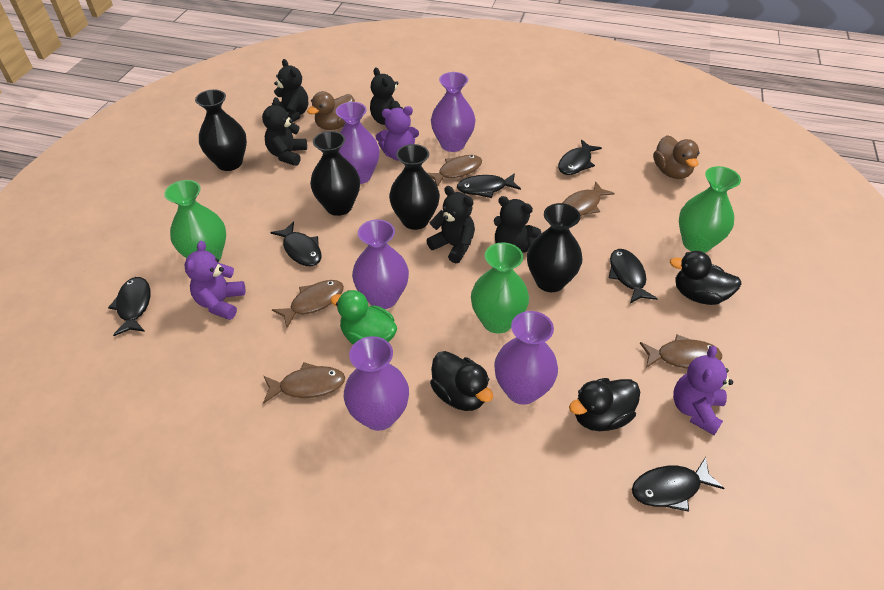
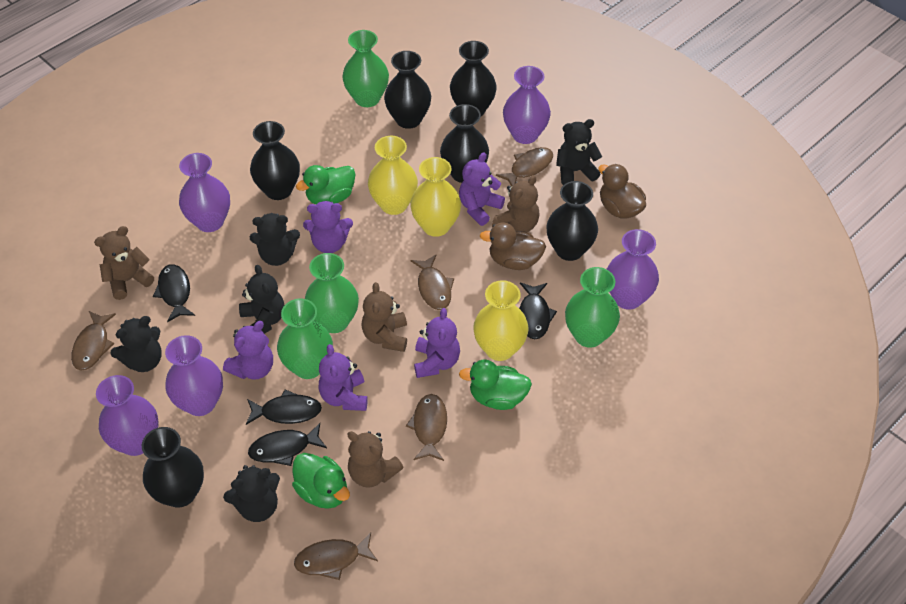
black duck: 3 -> 0
black fish: 6 -> 4
black vase: 4 -> 6
brown teddy bear: 0 -> 4
green duck: 1 -> 3
green vase: 3 -> 4
purple teddy bear: 3 -> 5
yellow vase: 0 -> 3

